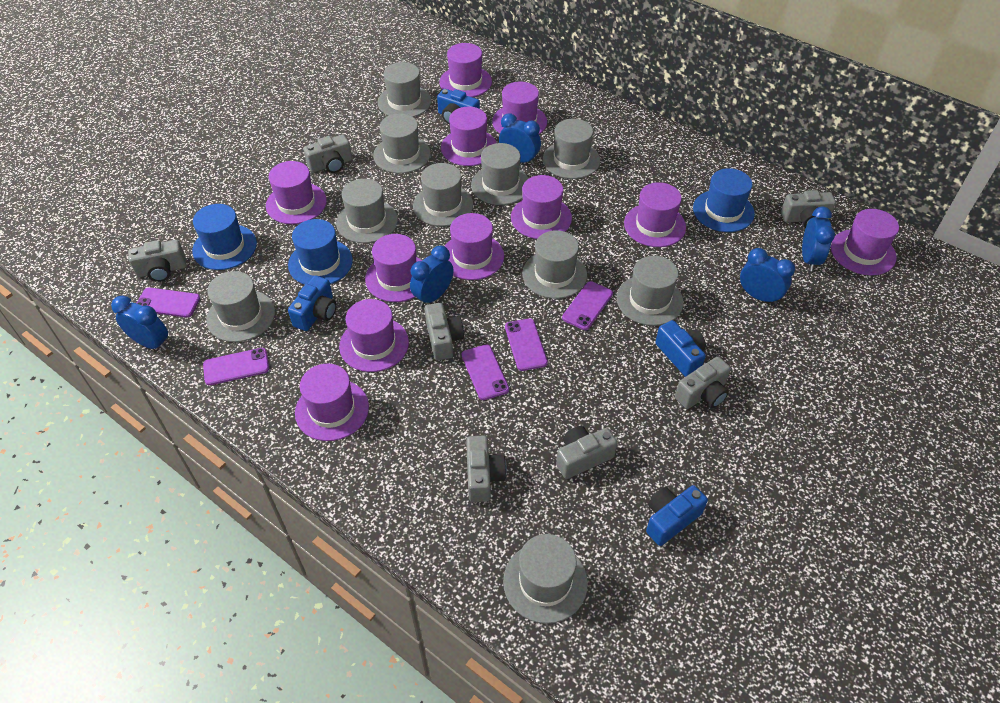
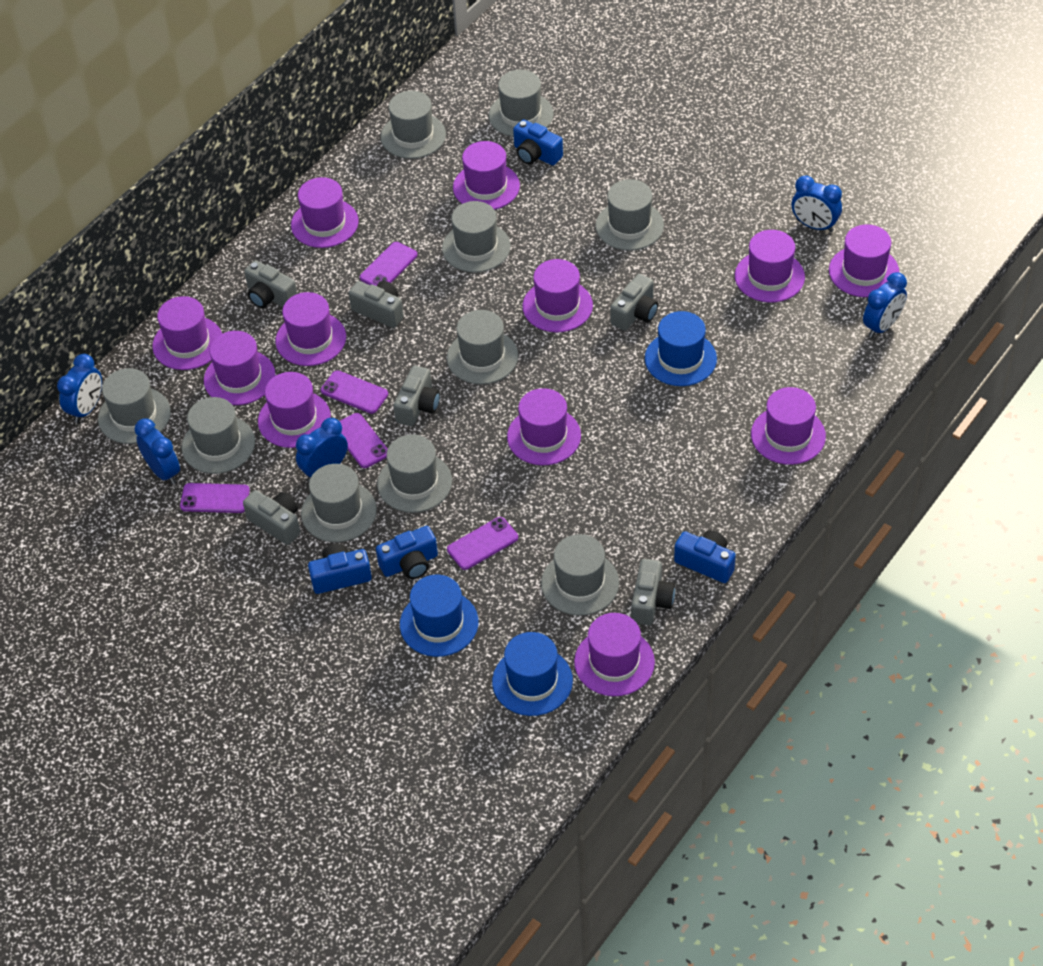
grey camera: 7 -> 6
purple hat: 11 -> 12

